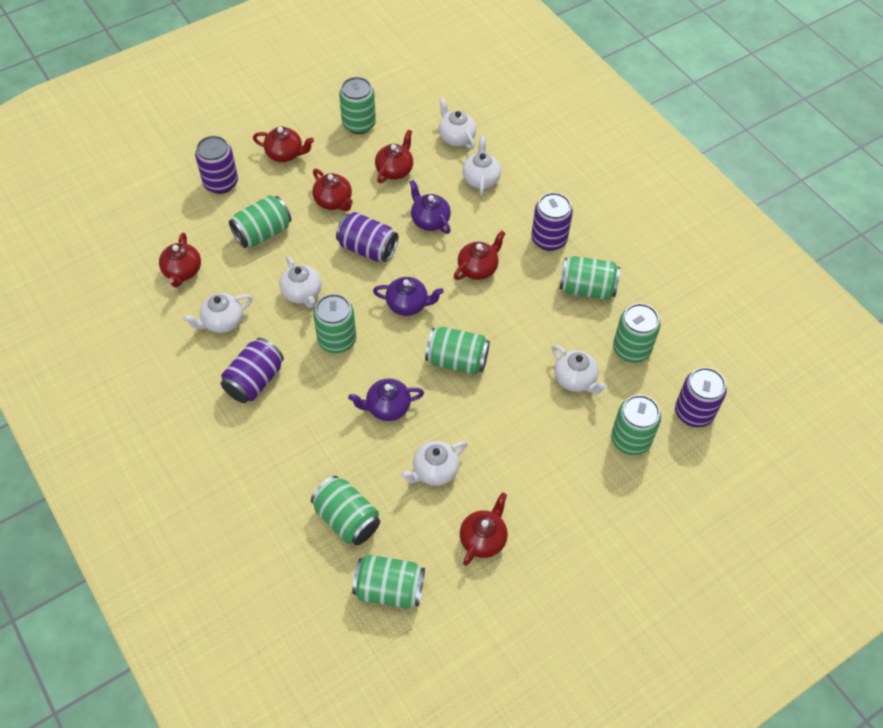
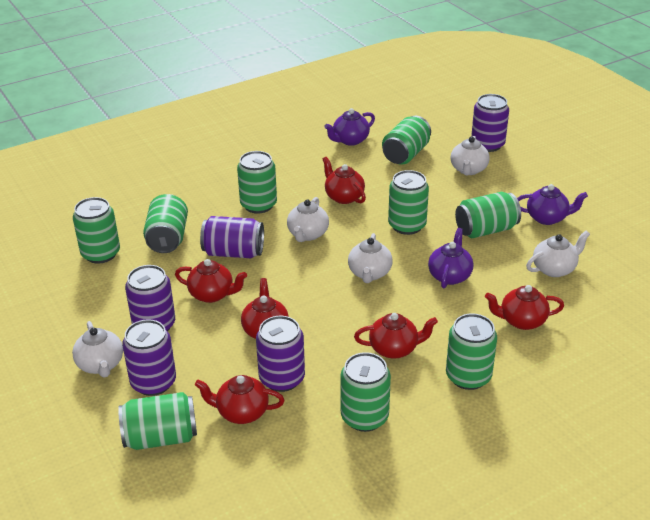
white teapot: 6 -> 5

